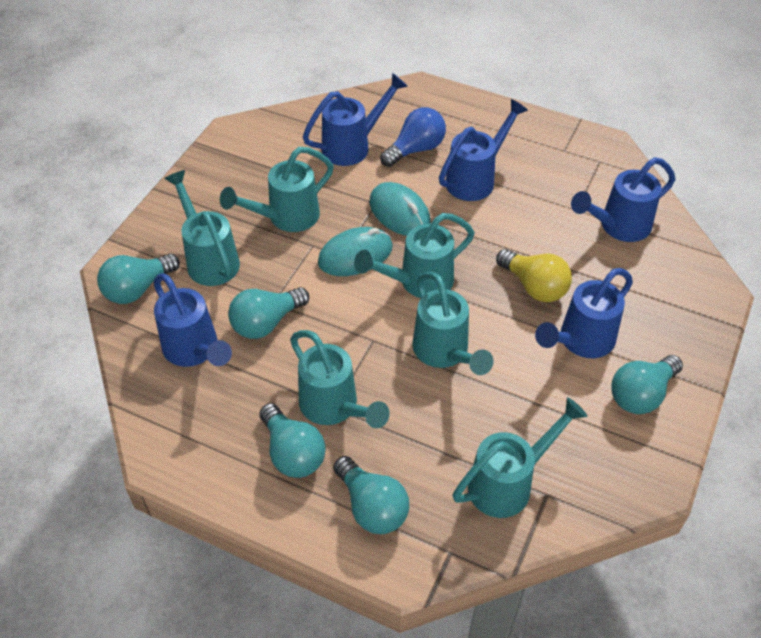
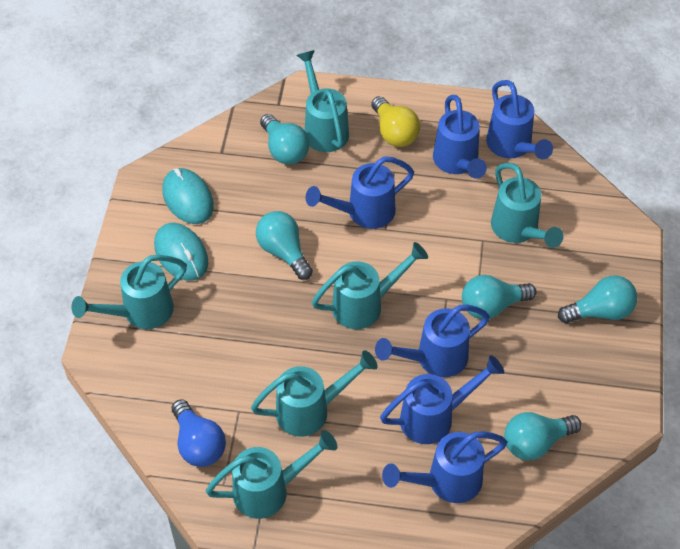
blue watering can: 5 -> 6

